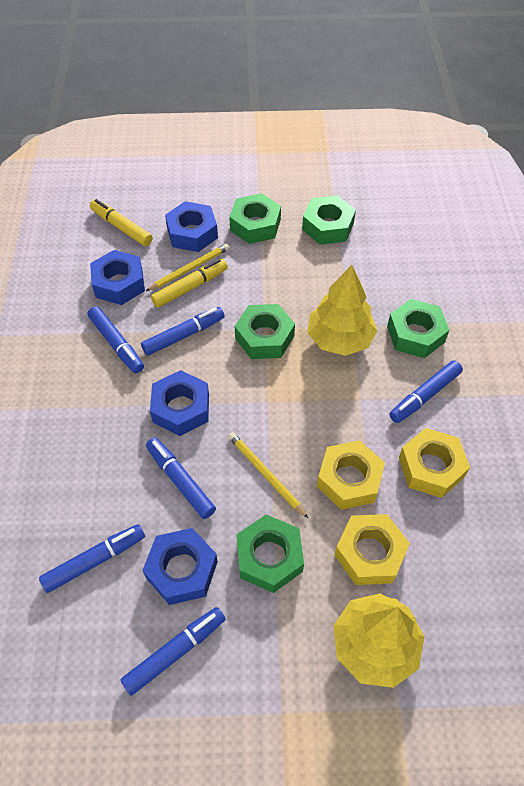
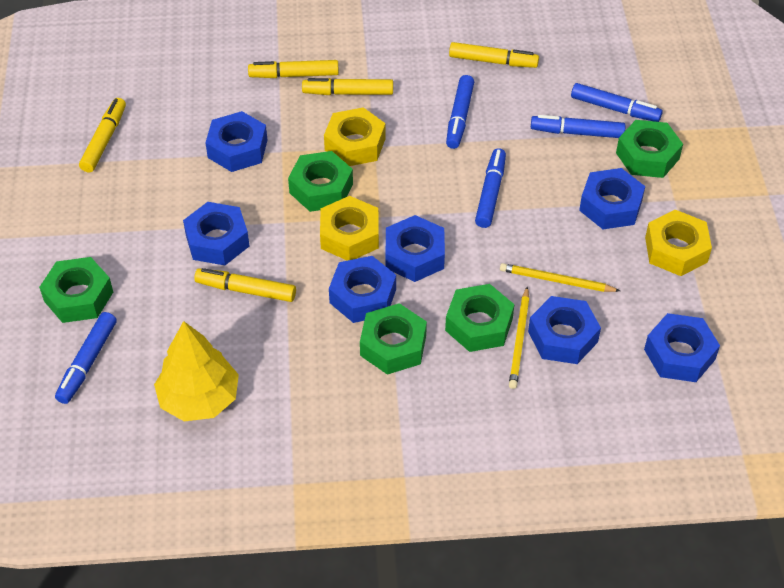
blue marker: 6 -> 5
blue nut: 4 -> 7
yellow marker: 2 -> 5
yellow tree: 2 -> 1

